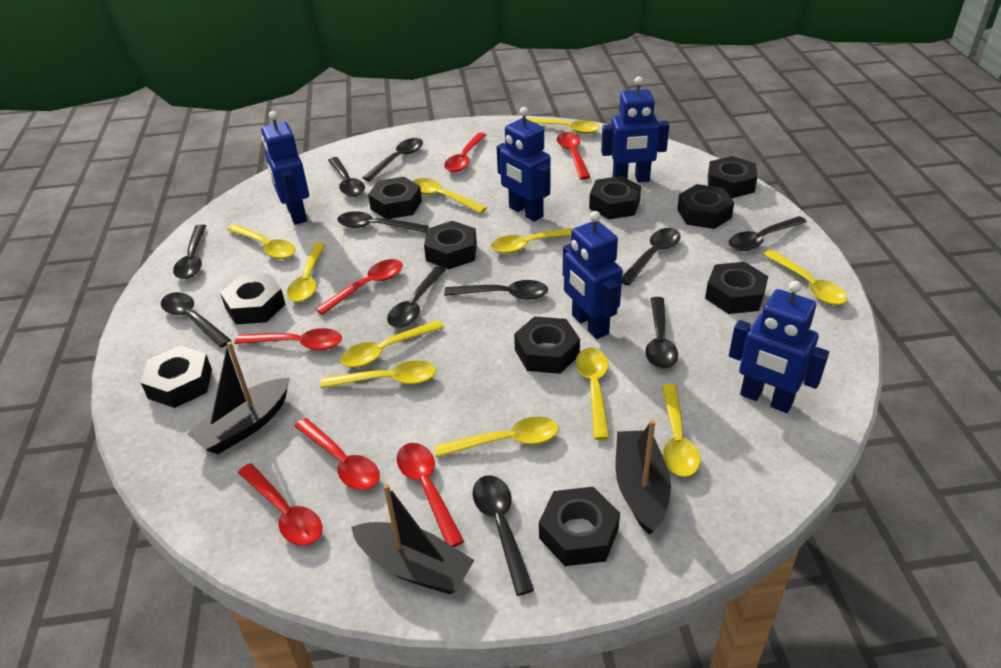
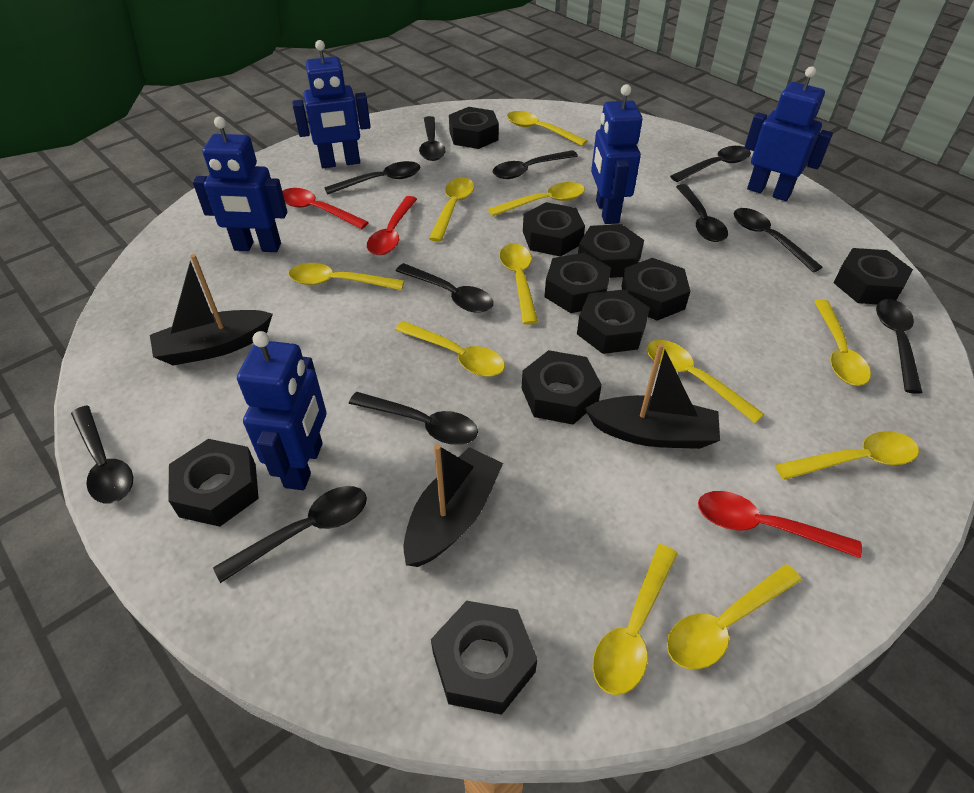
red spoon: 7 -> 3

